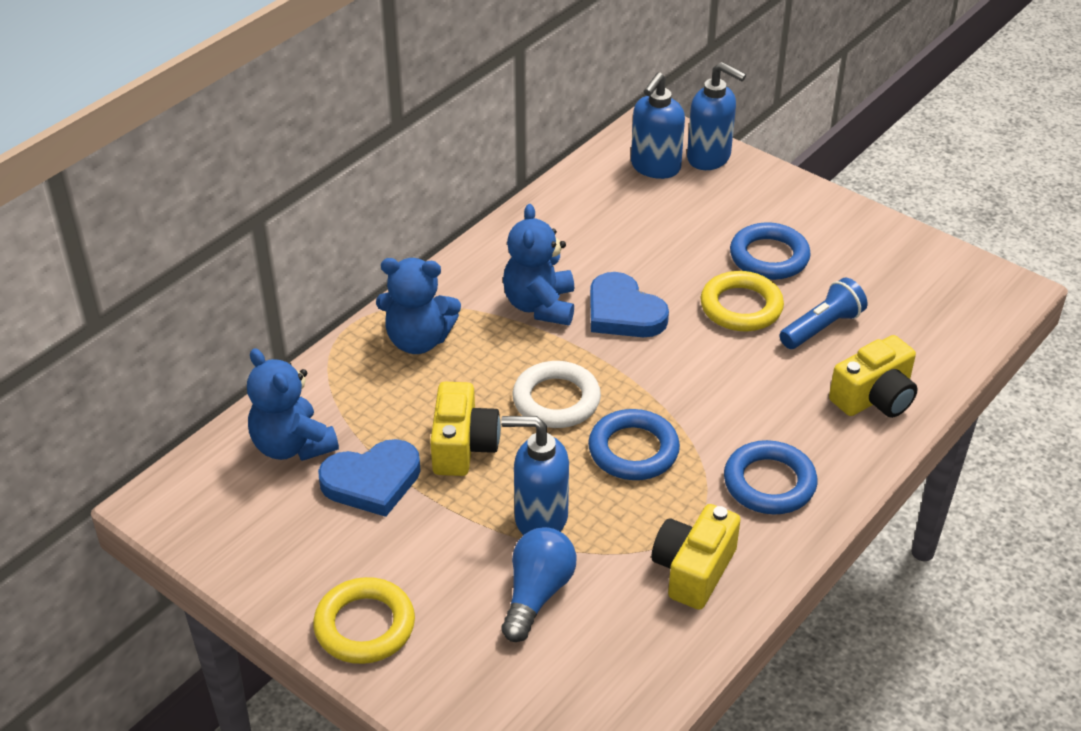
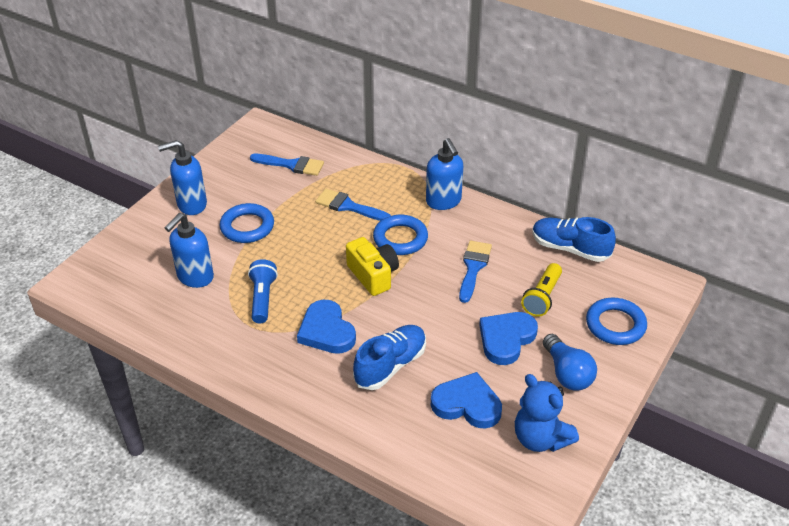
blue brush: 0 -> 3
blue heart: 2 -> 3
blue shoe: 0 -> 2
blue teddy bear: 3 -> 1
white ring: 1 -> 0
yellow camera: 3 -> 1
yellow flashlight: 0 -> 1
yellow ring: 2 -> 0

